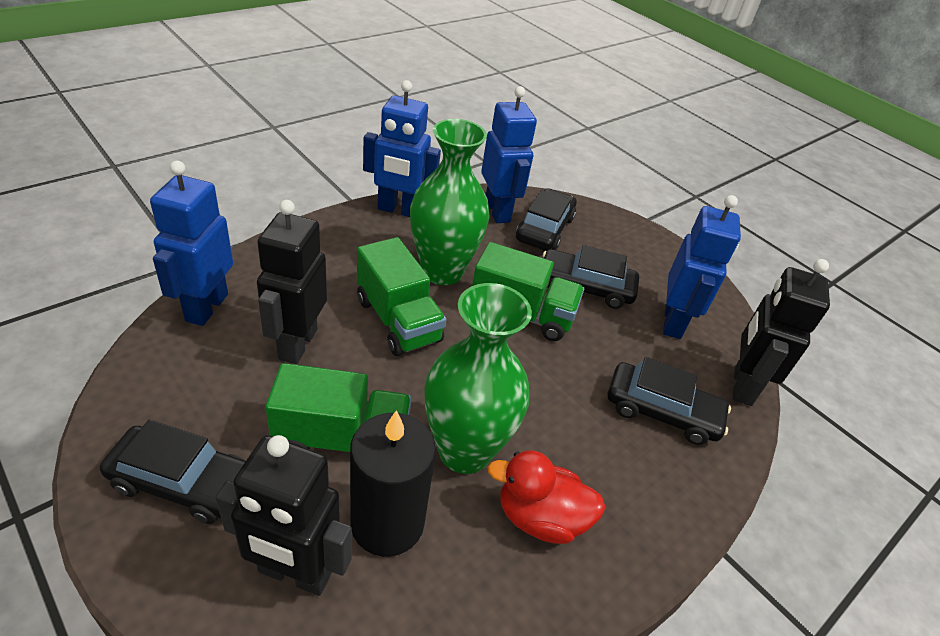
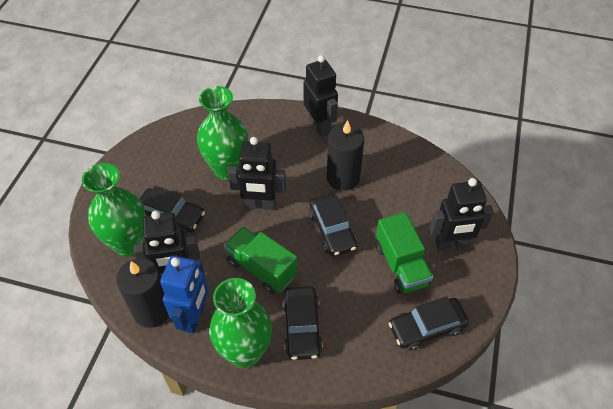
black candle: 1 -> 2
black robot: 3 -> 4
blue robot: 4 -> 1
green truck: 3 -> 2
green vase: 2 -> 3
red duck: 1 -> 0

